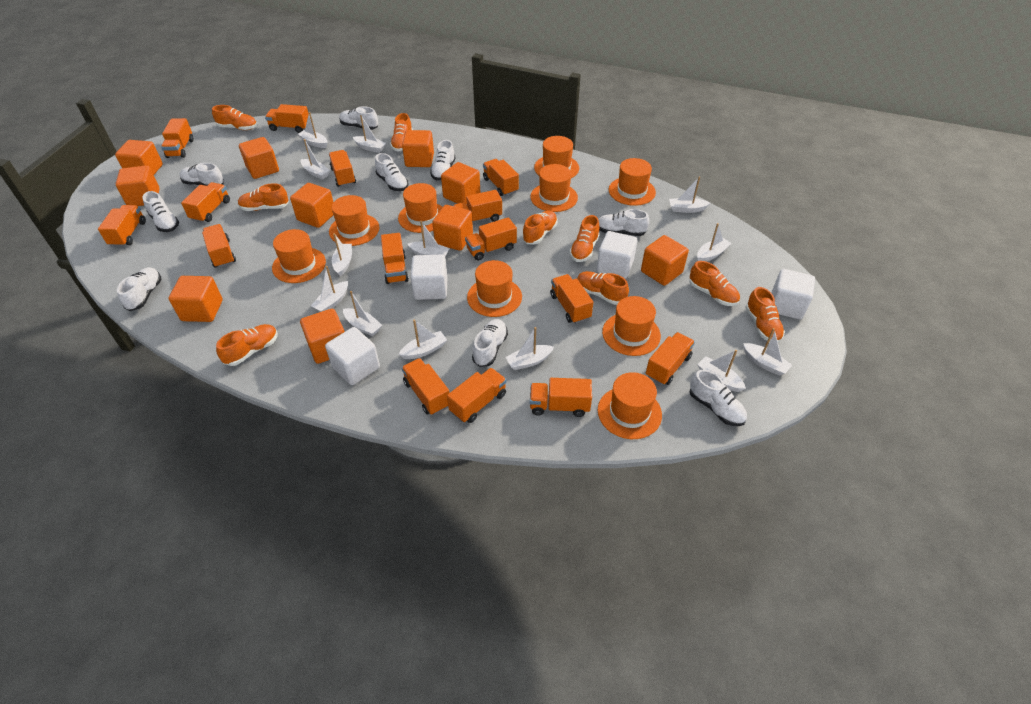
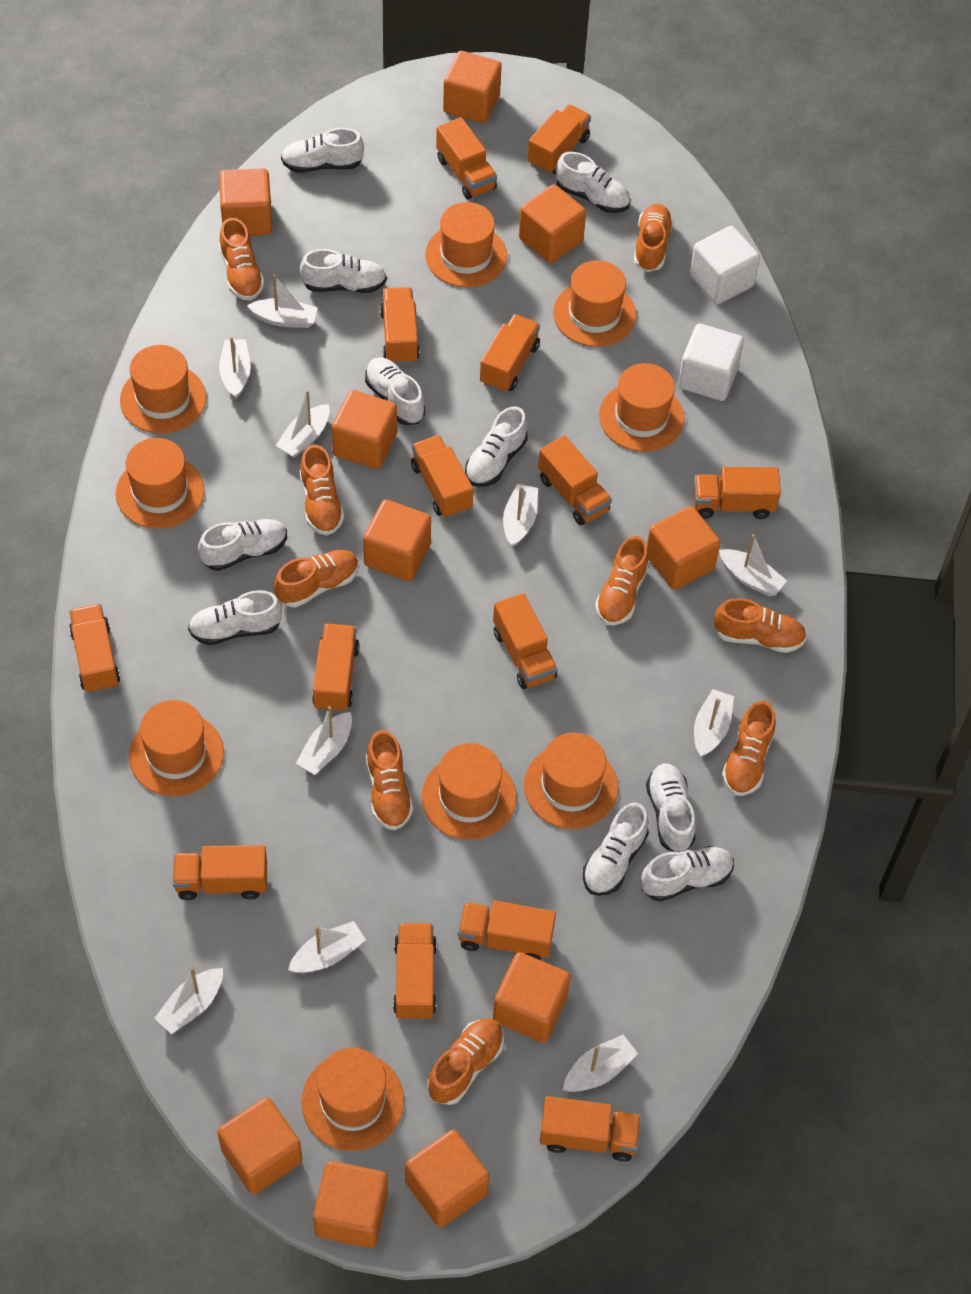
orange truck: 15 -> 14
white boat: 13 -> 10
white cube: 4 -> 2
white shoe: 9 -> 10

